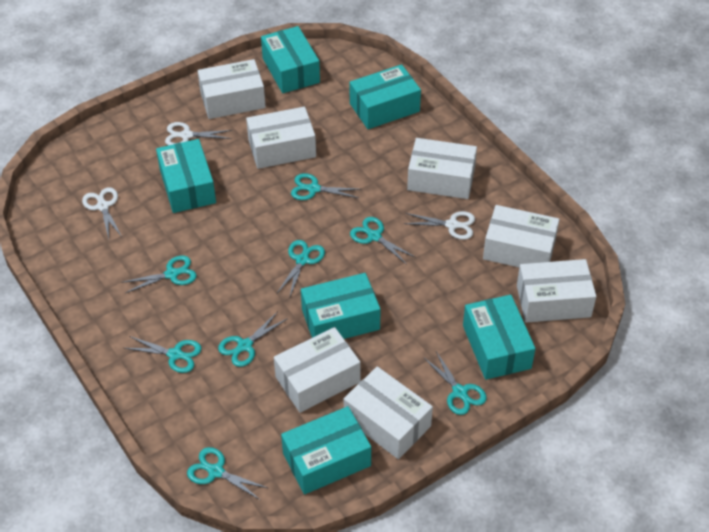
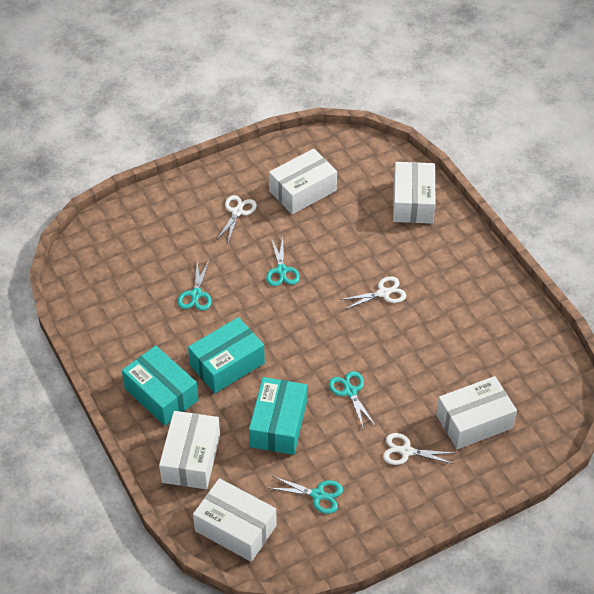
turquoise box: 6 -> 3
turquoise scissors: 8 -> 4
white box: 7 -> 5

